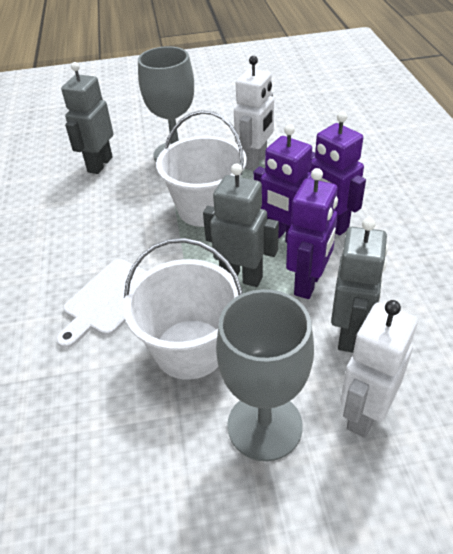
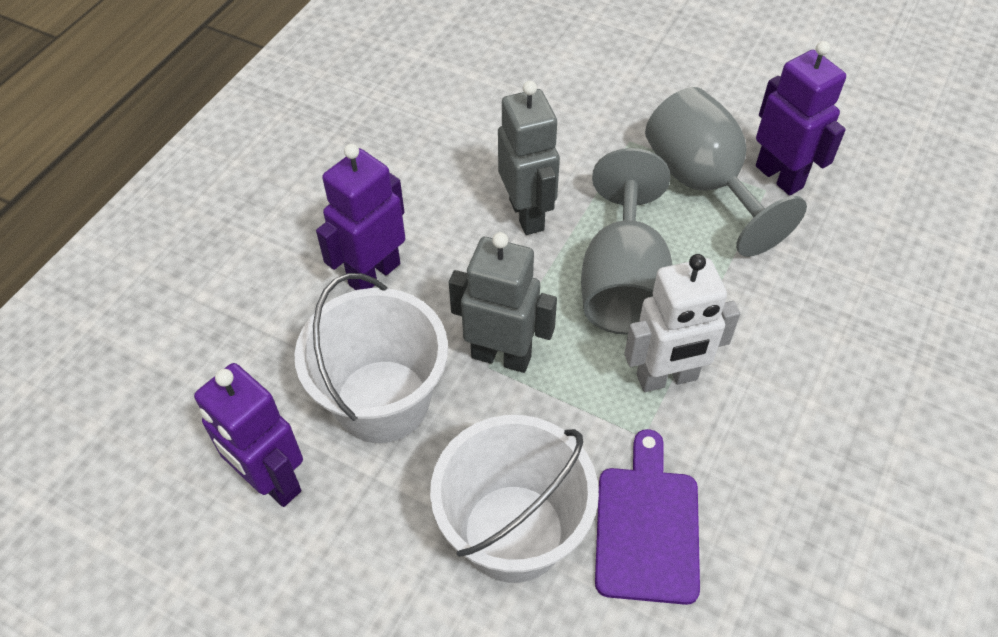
grey robot: 3 -> 2
purple cutting board: 0 -> 1
white cutting board: 1 -> 0
white robot: 2 -> 1

